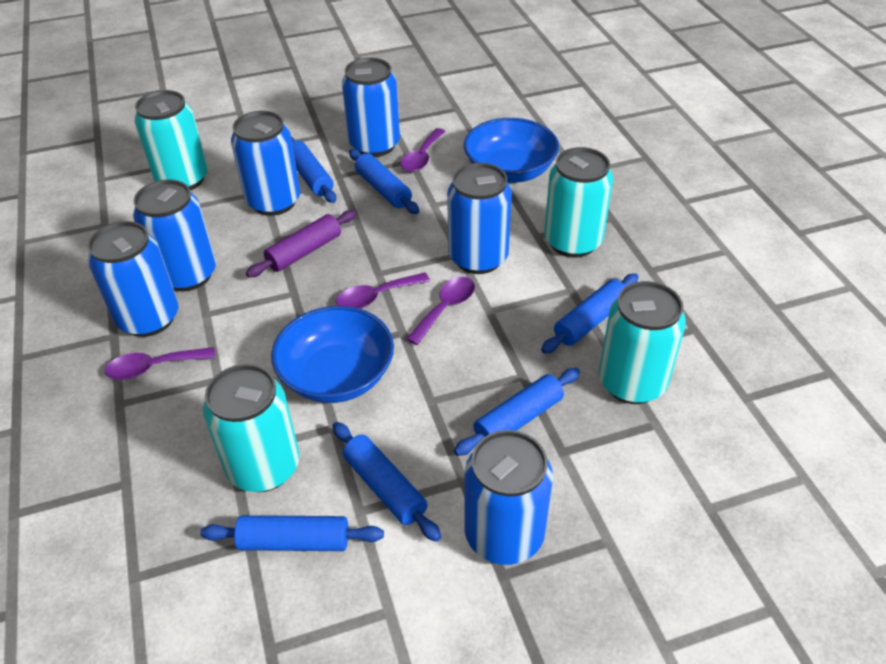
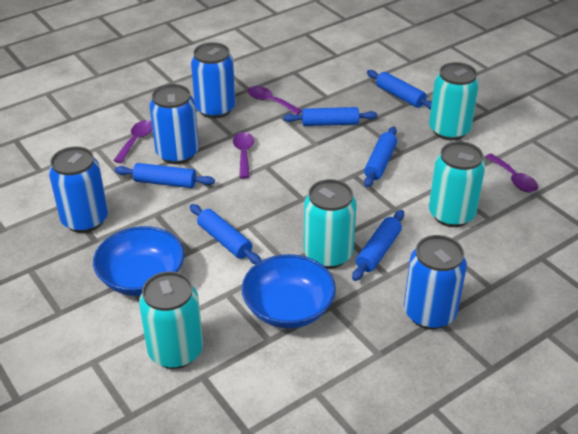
blue can: 6 -> 4
purple rolling pin: 1 -> 0

